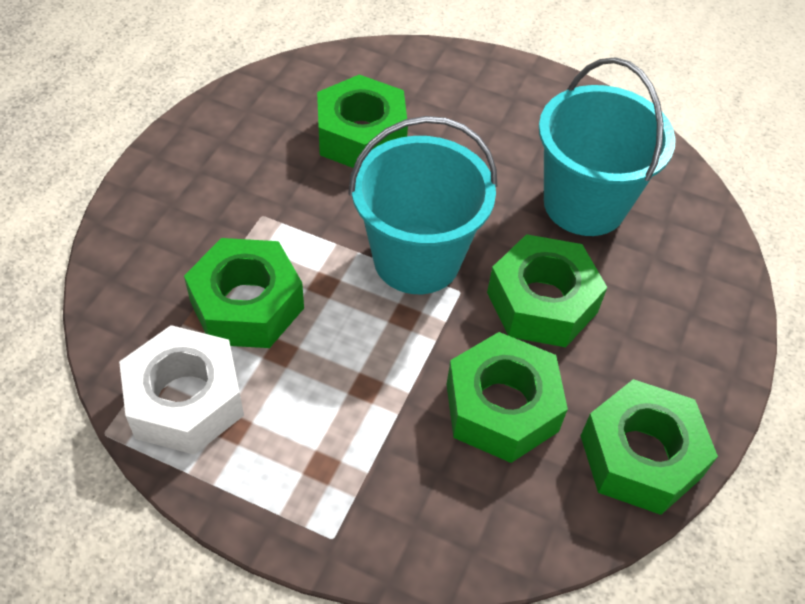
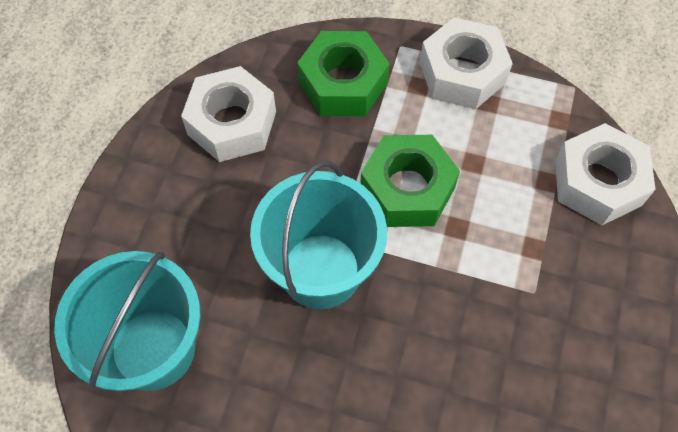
green nut: 5 -> 2
white nut: 1 -> 3

